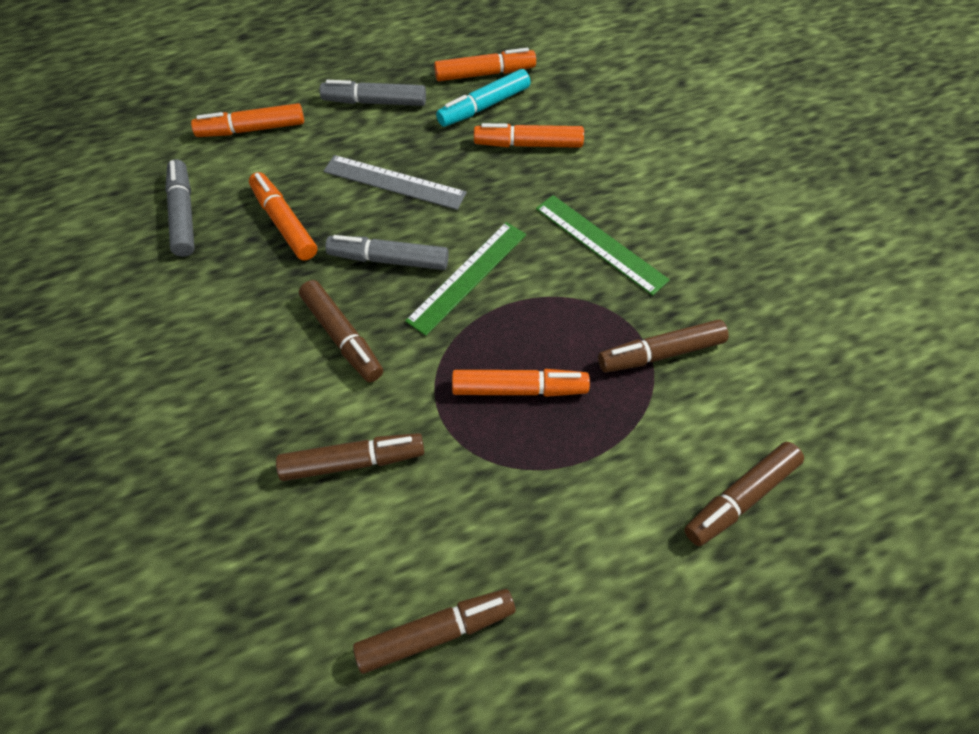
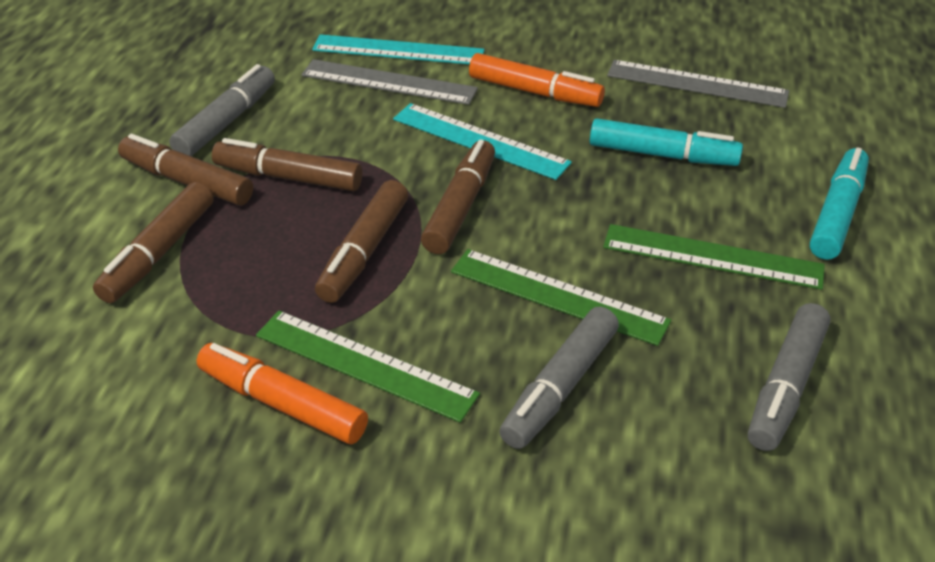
green ruler: 2 -> 3
grey ruler: 1 -> 2
orange marker: 5 -> 2
turquoise marker: 1 -> 2
turquoise ruler: 0 -> 2

